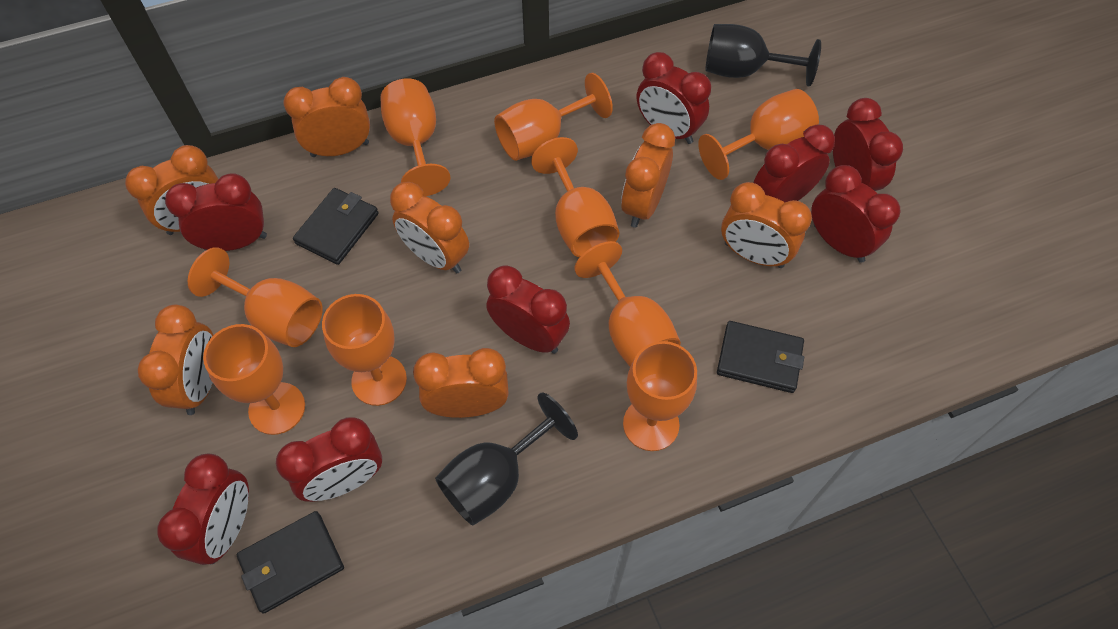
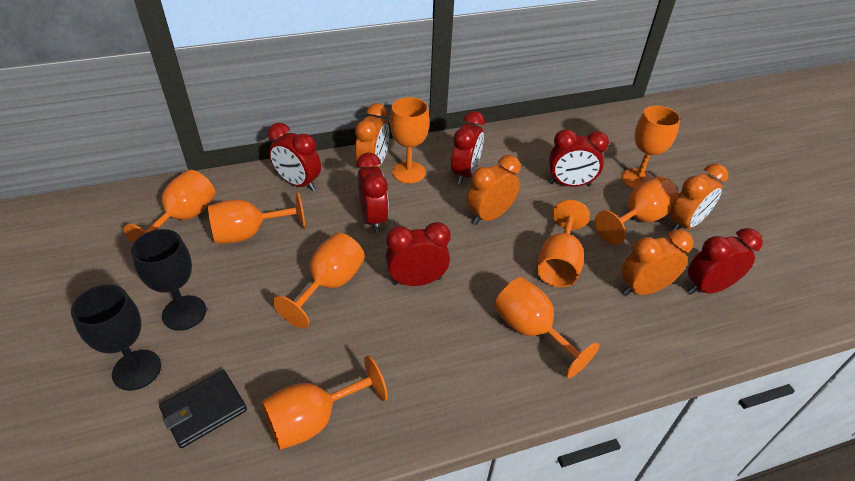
black wallet: 3 -> 1
orange clock: 7 -> 4
red clock: 8 -> 6

